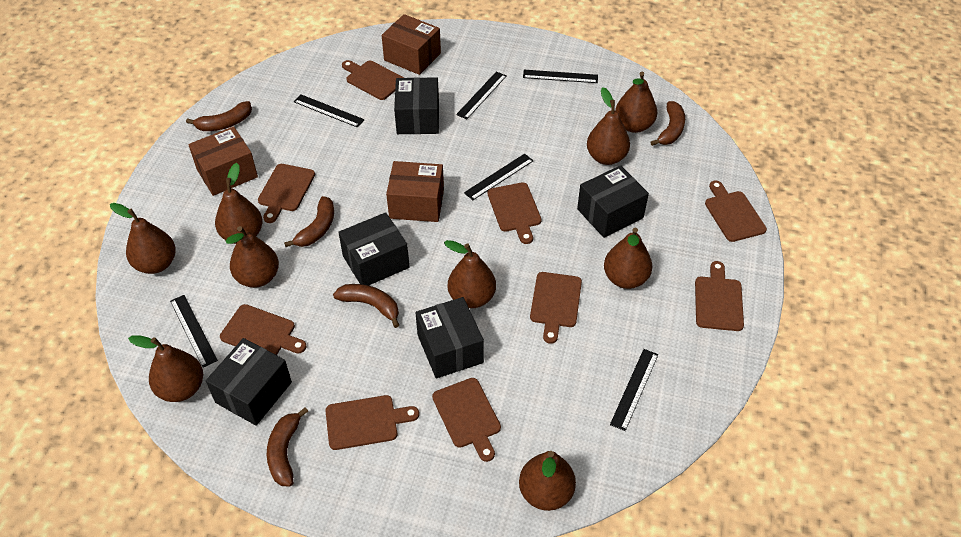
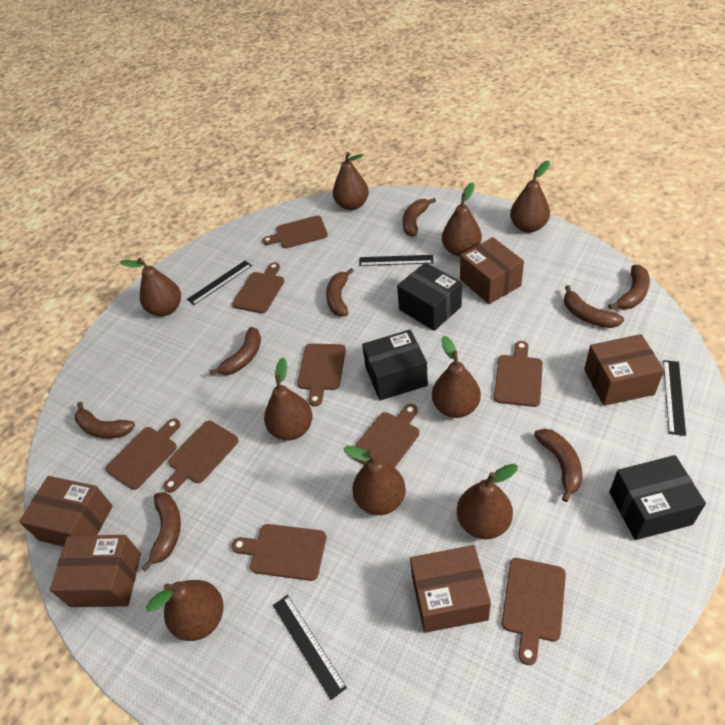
black box: 5 -> 3
black ruler: 6 -> 4
brown banana: 5 -> 8
brown box: 3 -> 5

